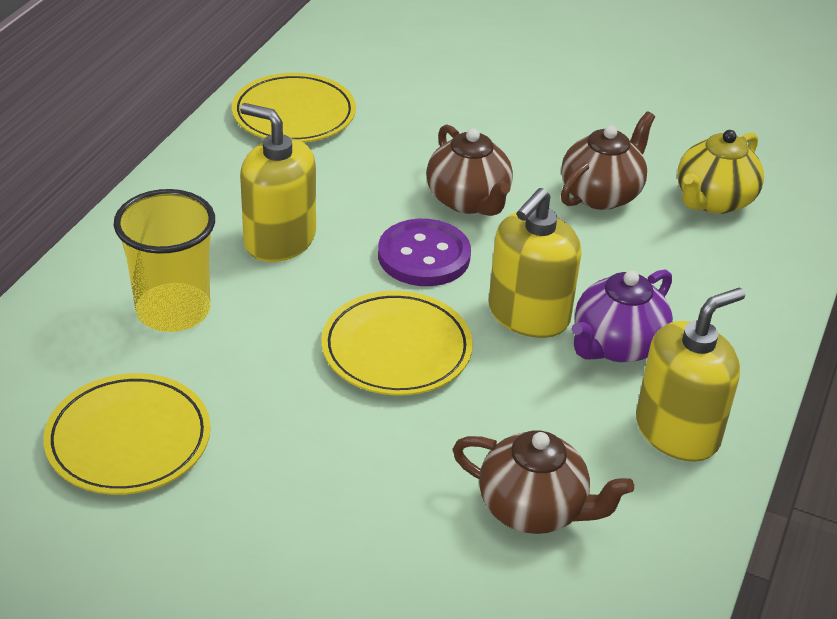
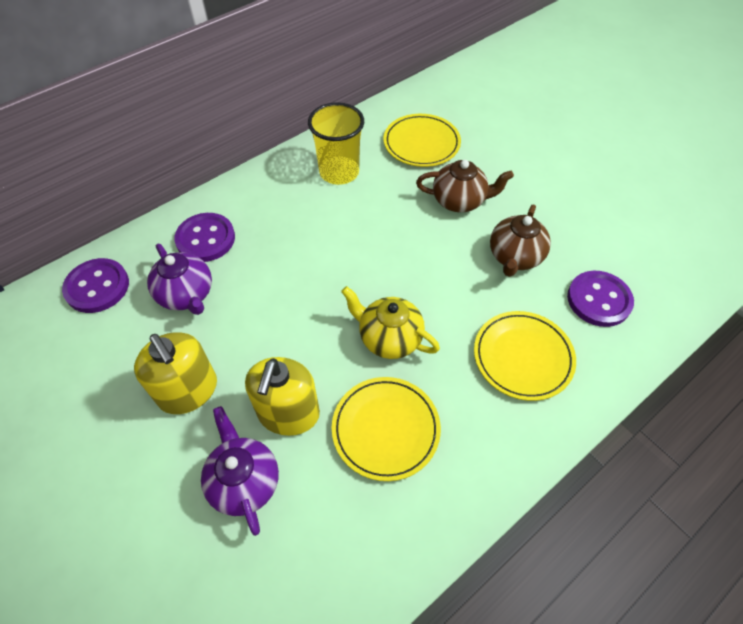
brown teapot: 3 -> 2
purple button: 1 -> 3
purple teapot: 1 -> 2
yellow soap dispenser: 3 -> 2

